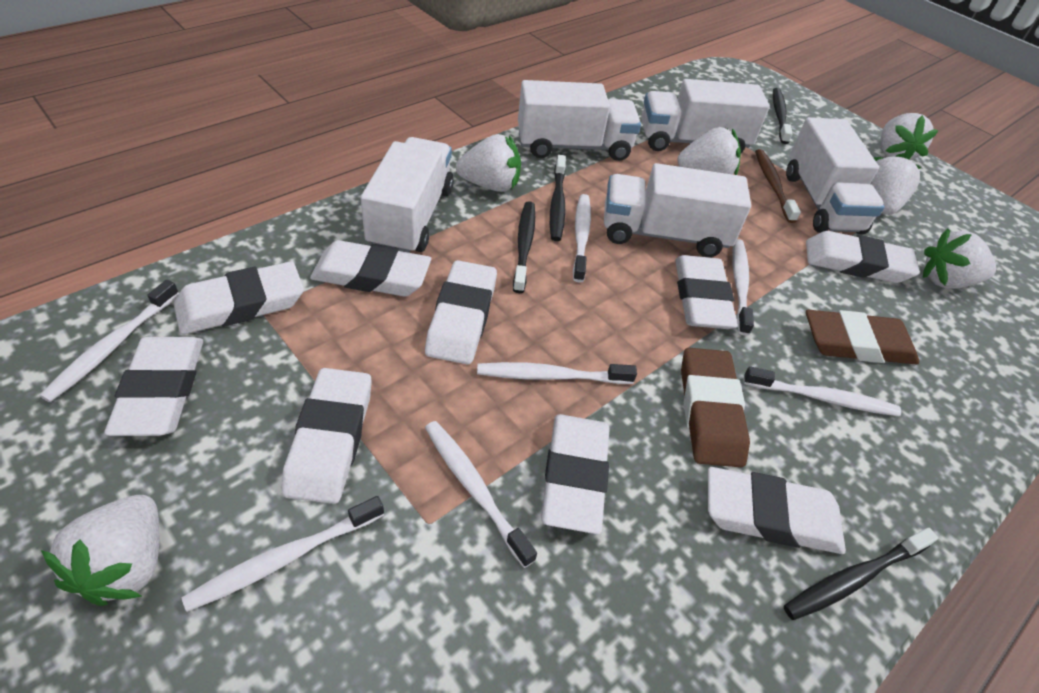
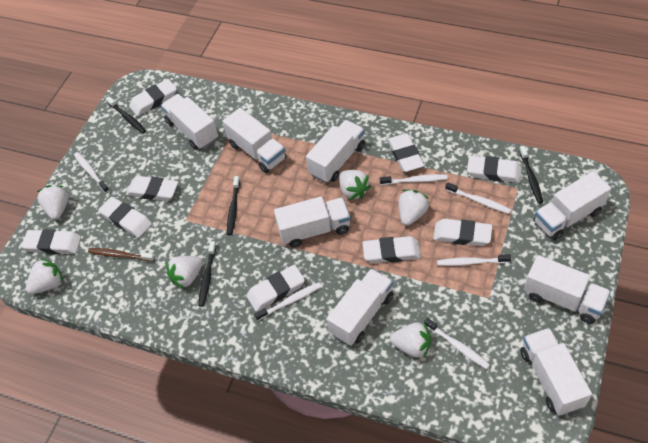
brown eraser: 2 -> 0
white toothbrush: 7 -> 6
white truck: 5 -> 8

